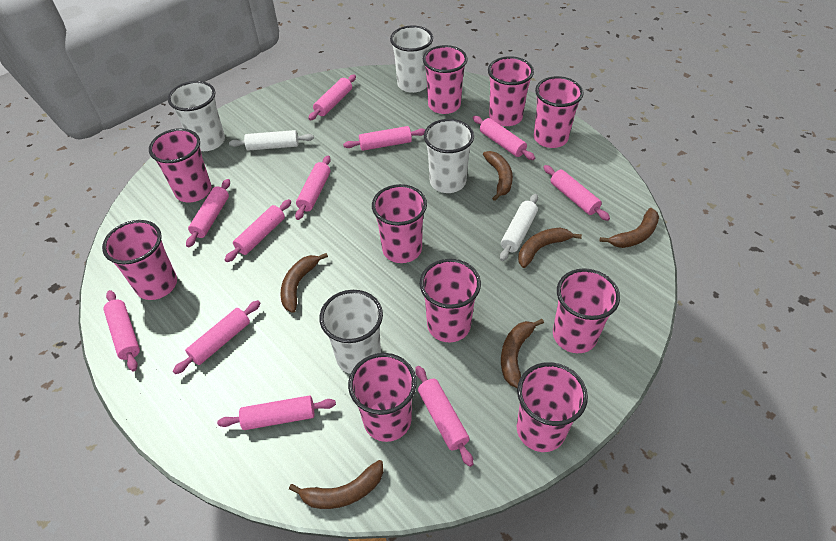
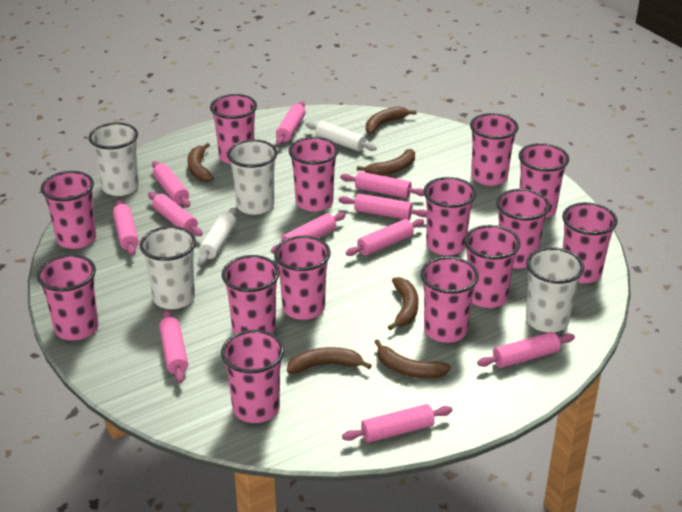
pink cup: 10 -> 14

